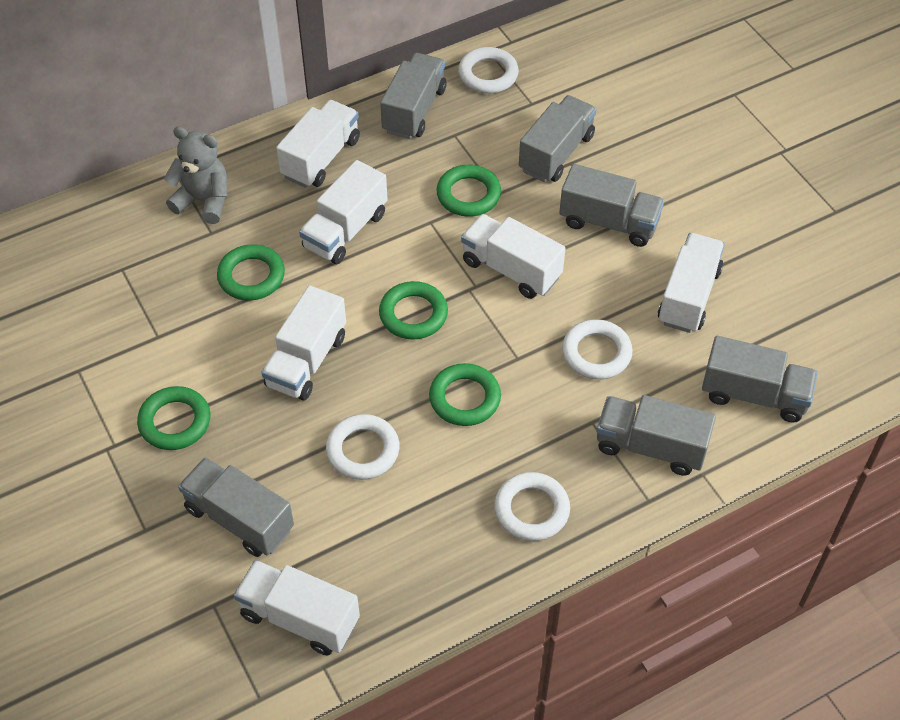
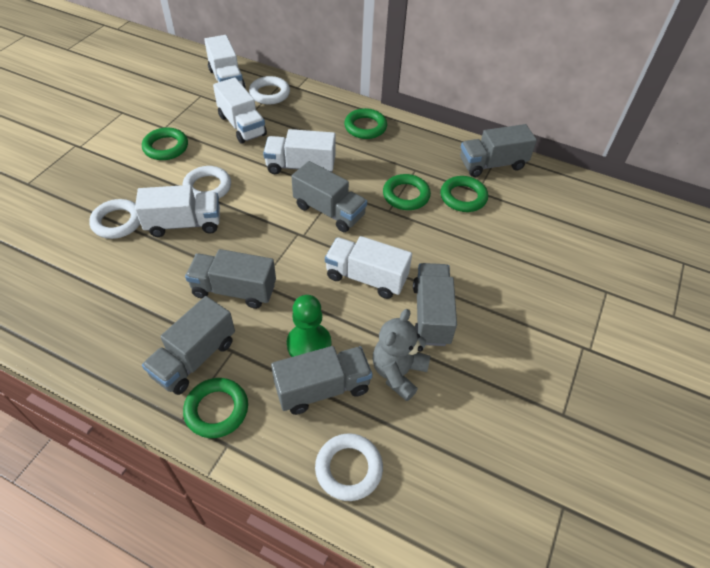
green pawn: 0 -> 1
white truck: 6 -> 5

